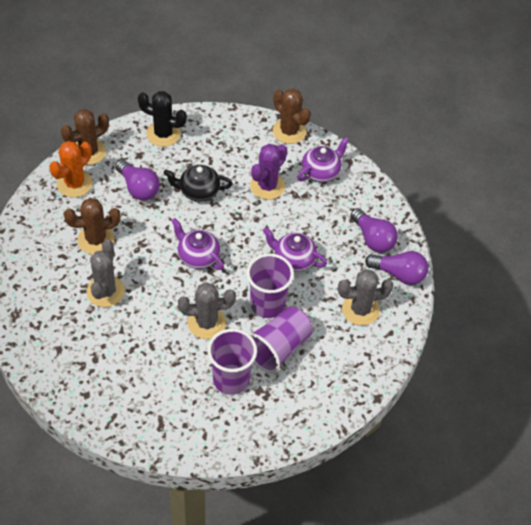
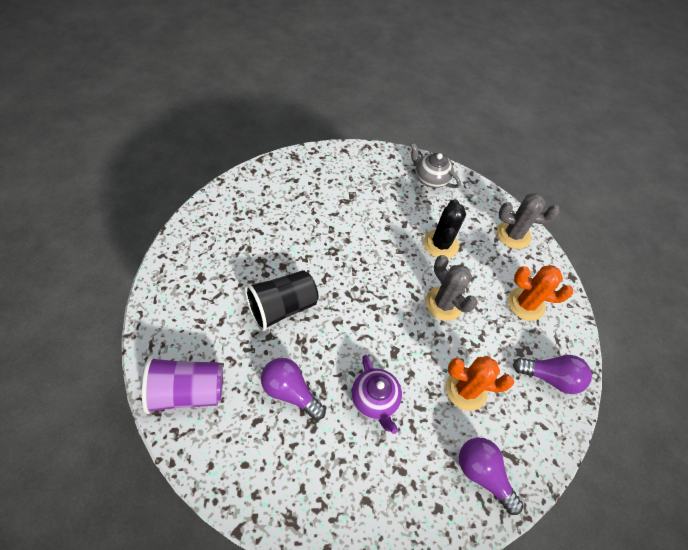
black cup: 0 -> 1
black teapot: 1 -> 0
brown cactus: 3 -> 0
grey cactus: 3 -> 2
grey teapot: 0 -> 1
orange cactus: 1 -> 2
purple cactus: 1 -> 0
purple cup: 3 -> 1
purple teapot: 3 -> 1

